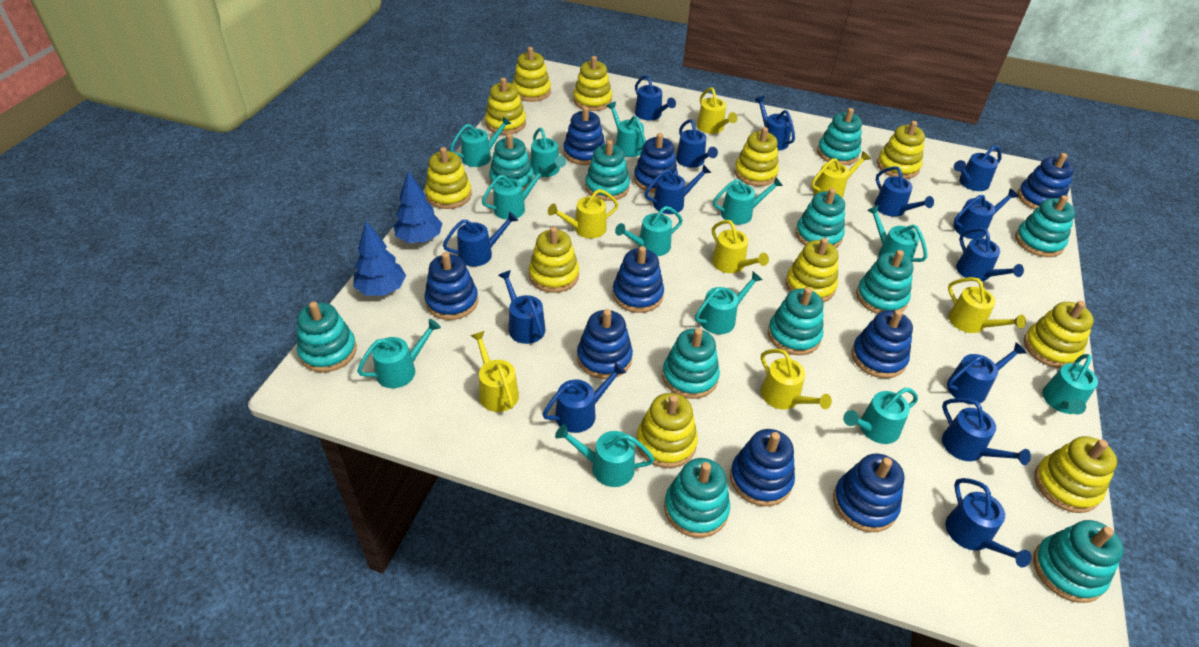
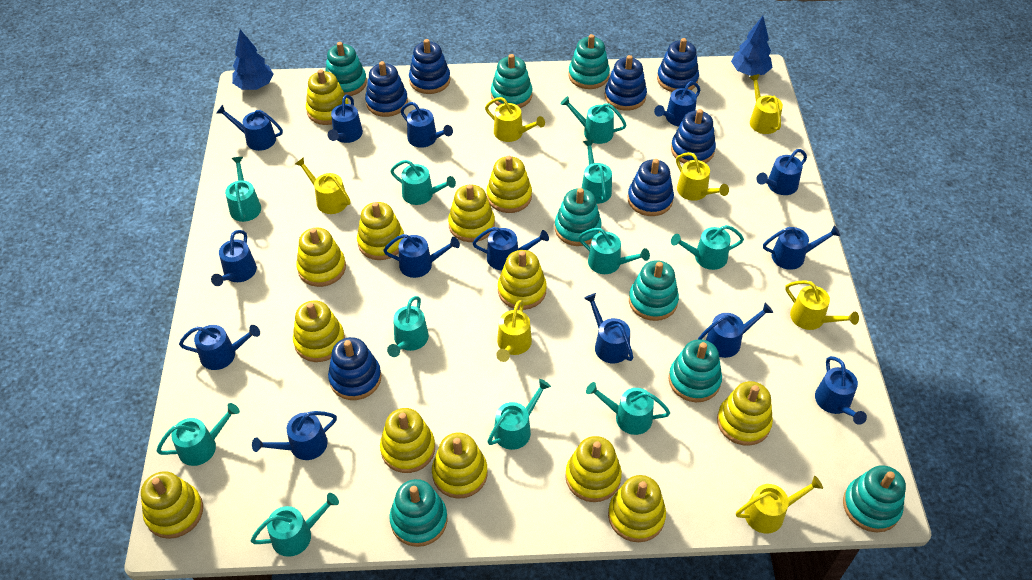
blue stacking toy: 9 -> 7
turquoise stacking toy: 11 -> 8
turquoise watering can: 12 -> 11
yellow stacking toy: 11 -> 13

